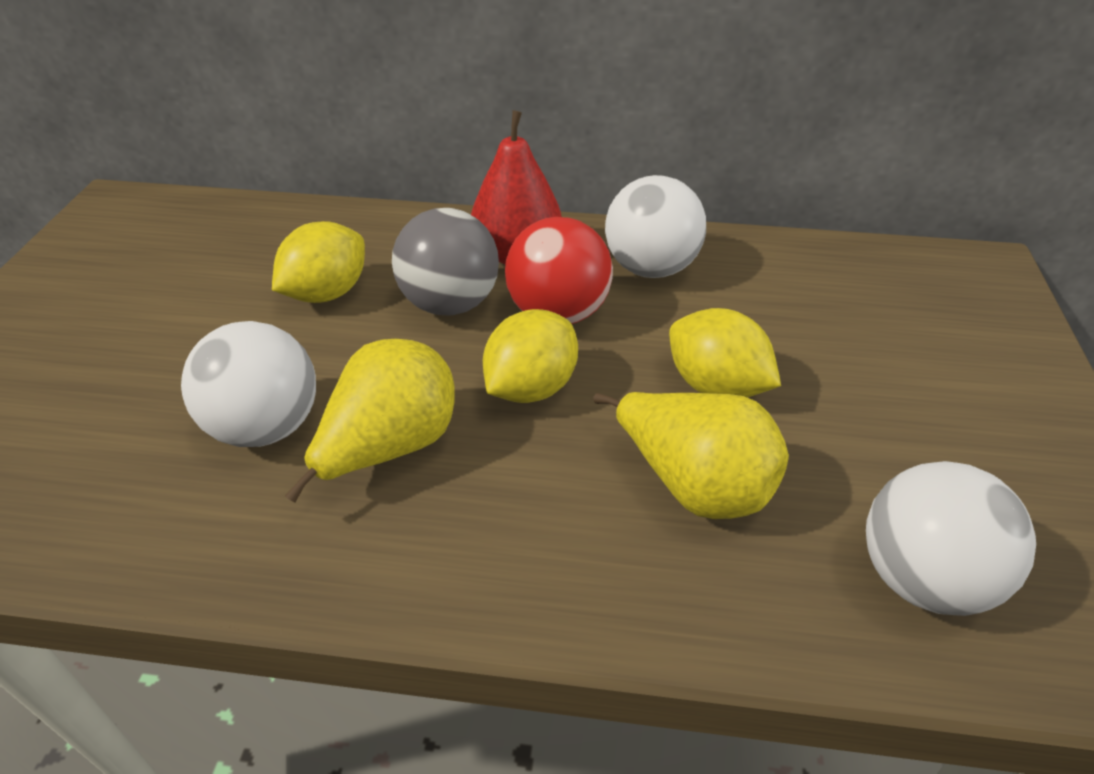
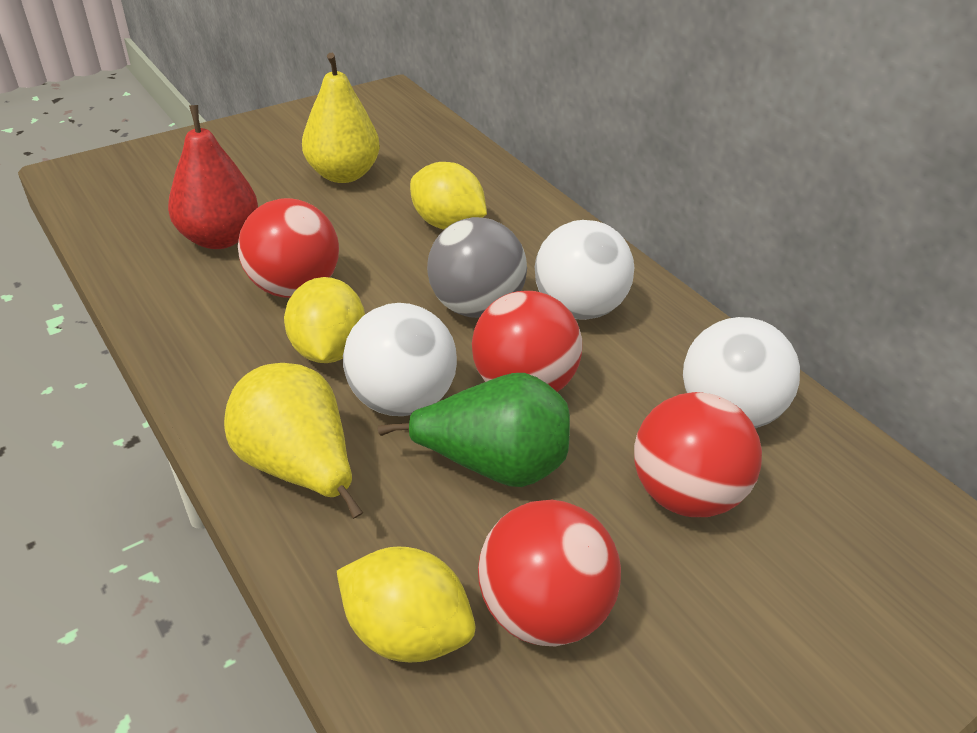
green pear: 0 -> 1
red ball: 1 -> 4

